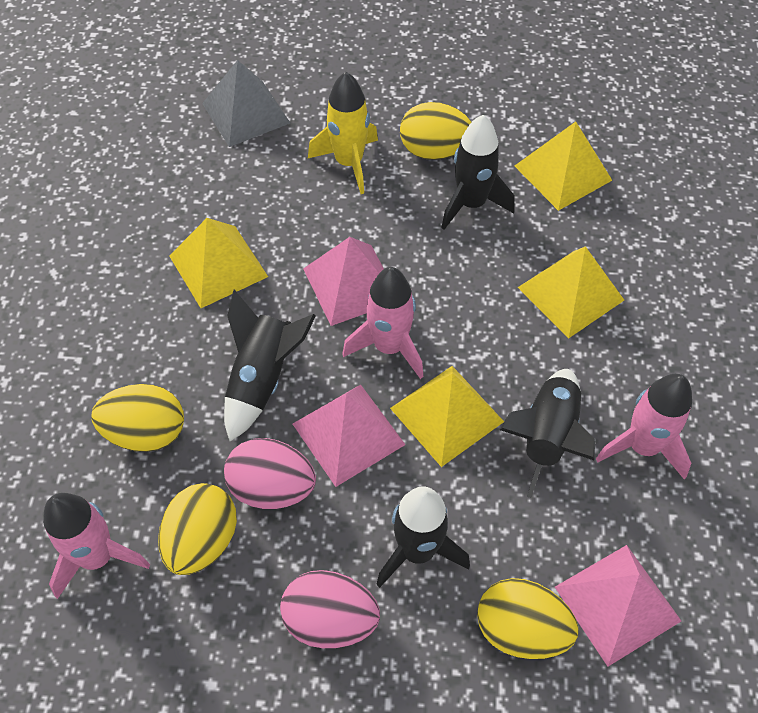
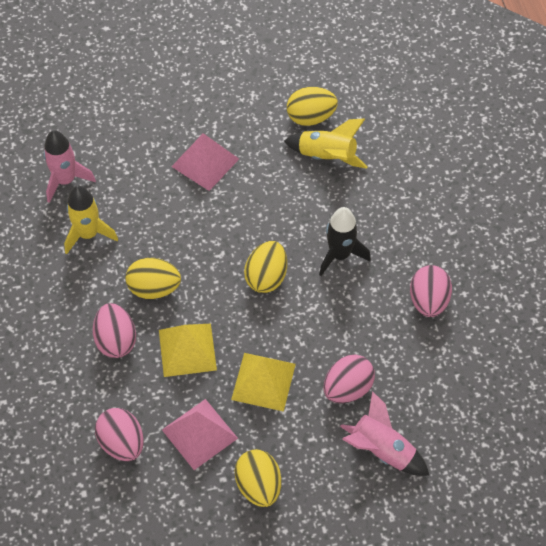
black rocket: 4 -> 1
grey pyramid: 1 -> 0
pink egg: 2 -> 4
pink pyramid: 3 -> 2
pink rocket: 3 -> 2
yellow pyramid: 4 -> 2
yellow rocket: 1 -> 2

